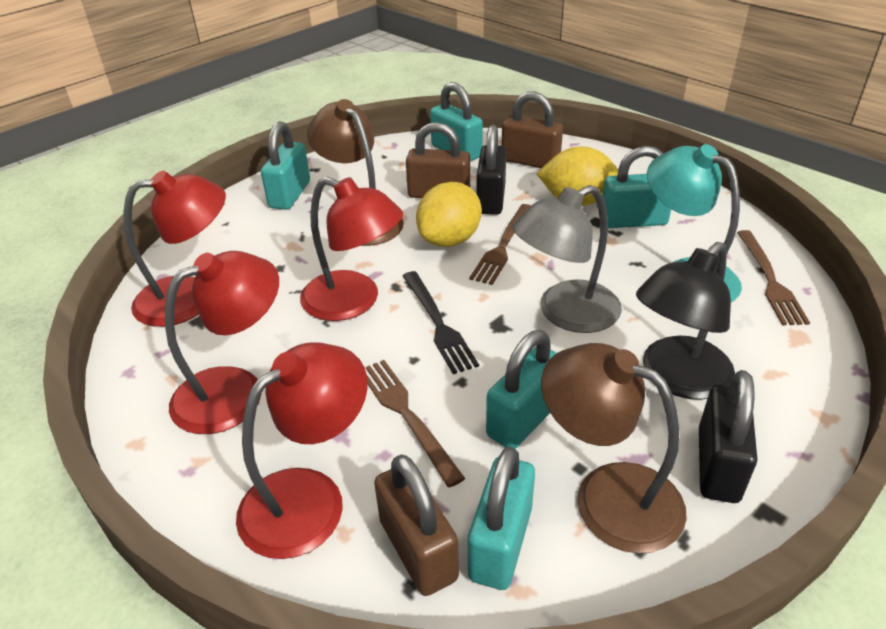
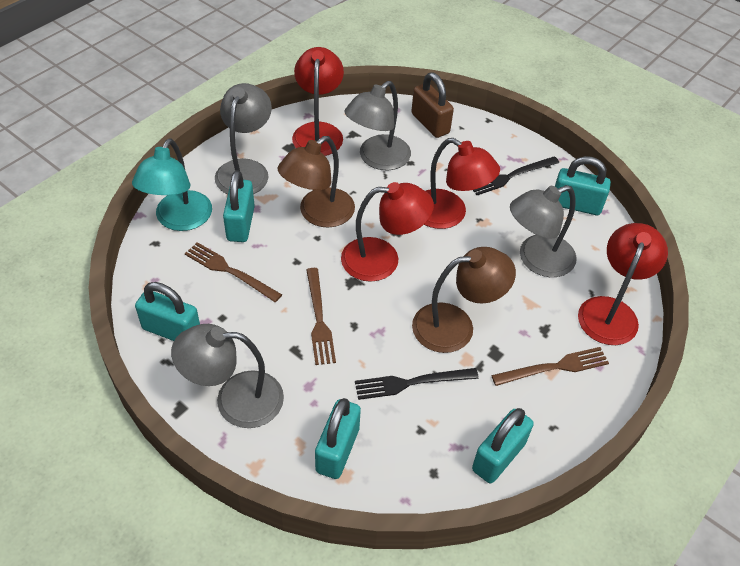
black fork: 1 -> 2
black lamp: 1 -> 0
black padlock: 2 -> 0
brown padlock: 3 -> 1
grey lamp: 1 -> 4
yellow lemon: 2 -> 0

